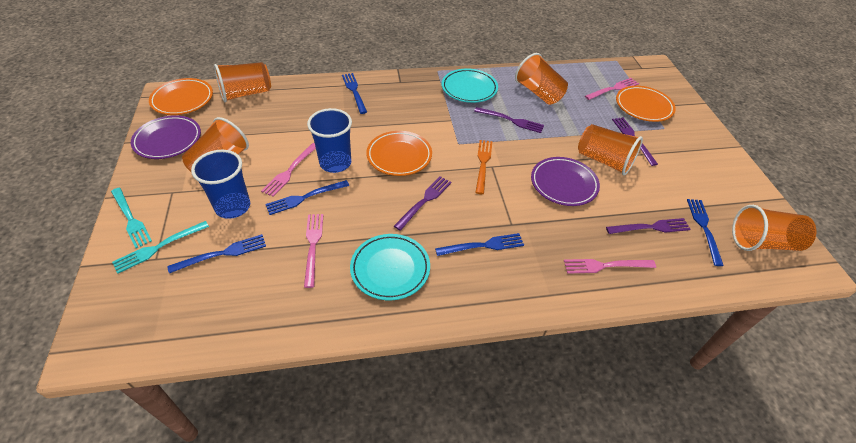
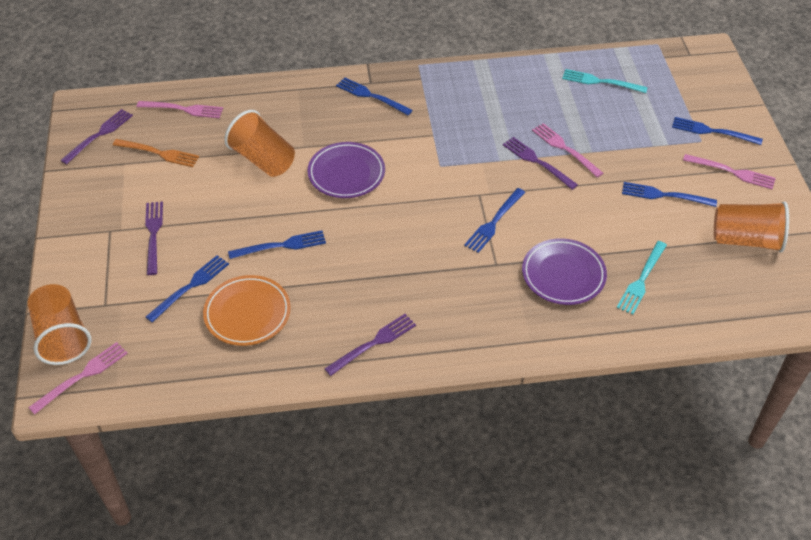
blue cup: 2 -> 0
blue fork: 5 -> 6
orange cup: 5 -> 3
orange plate: 3 -> 1
turquoise plate: 2 -> 0

